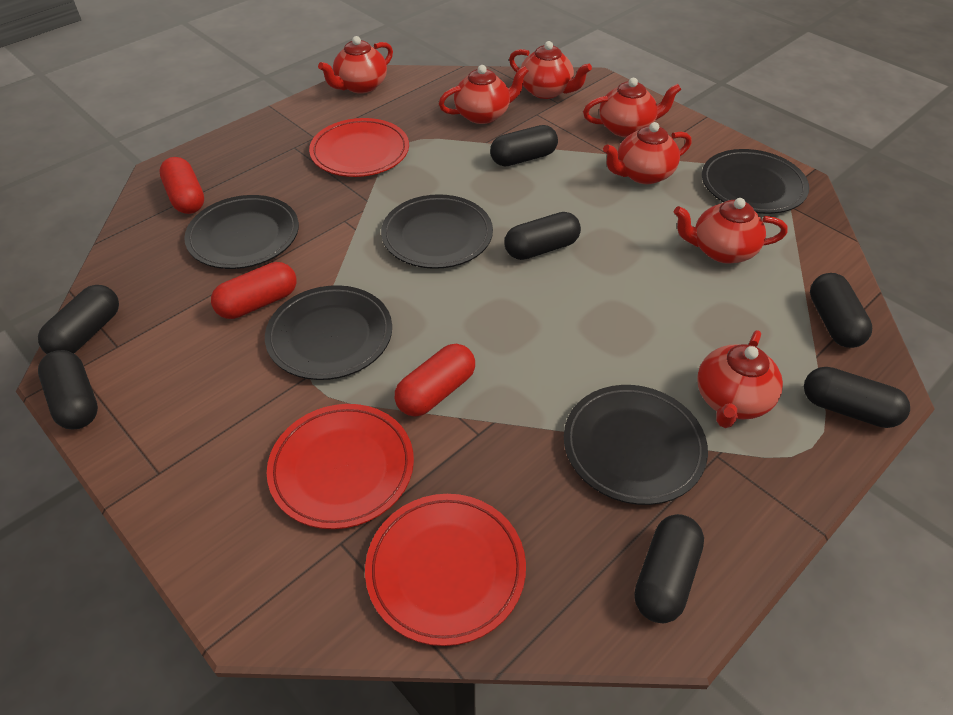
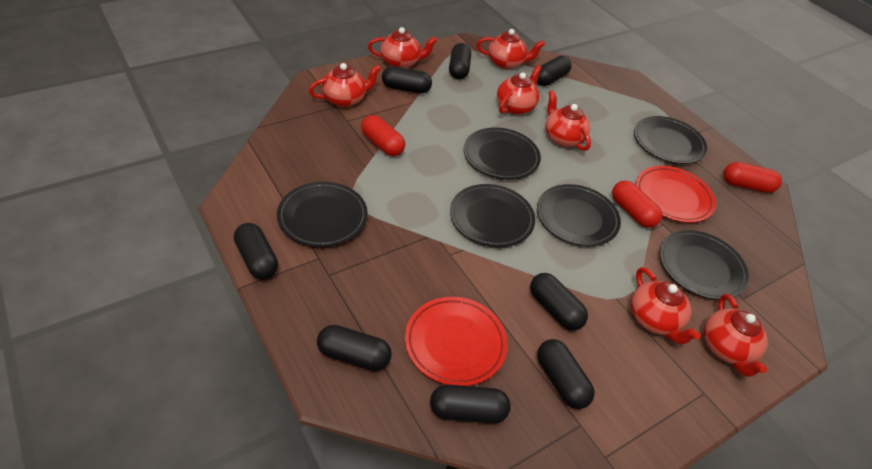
black capsule: 7 -> 8
black plate: 5 -> 6
red plate: 3 -> 2

